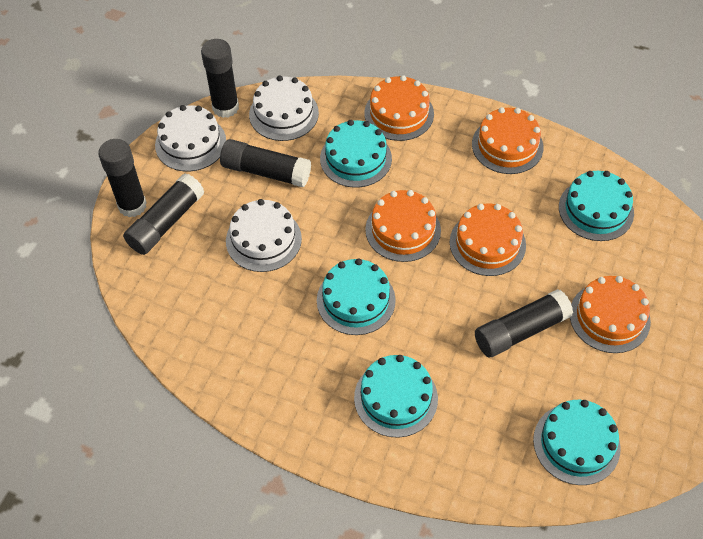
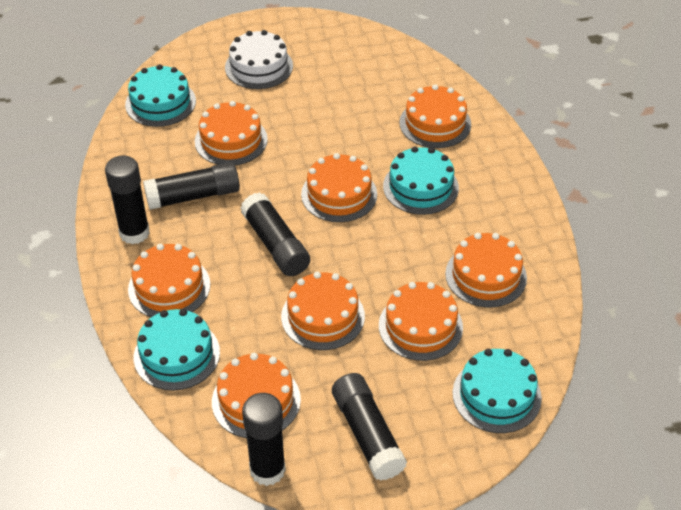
orange cake: 5 -> 8
turquoise cake: 5 -> 4
white cake: 3 -> 1

